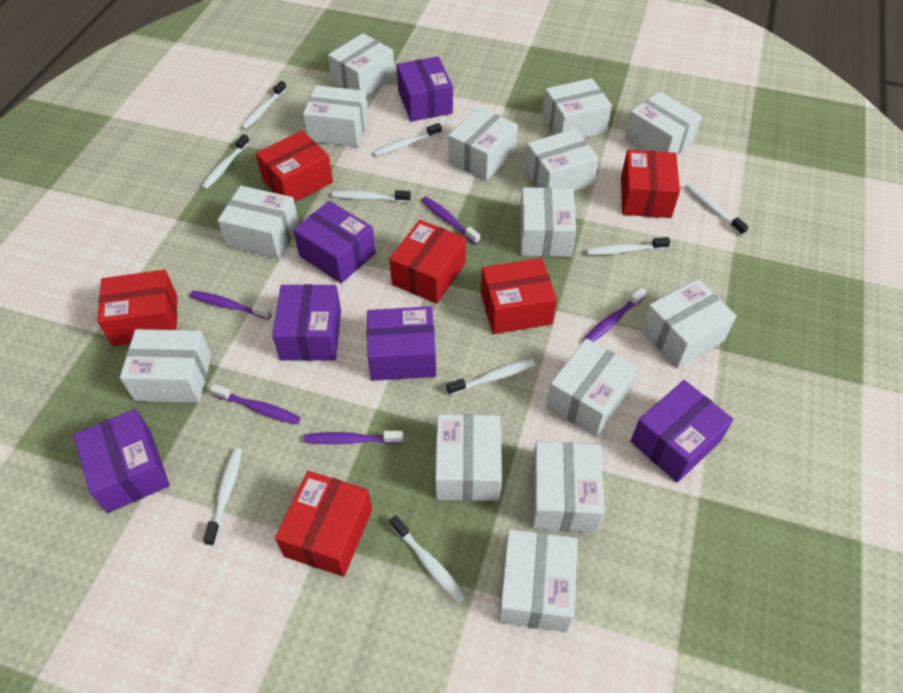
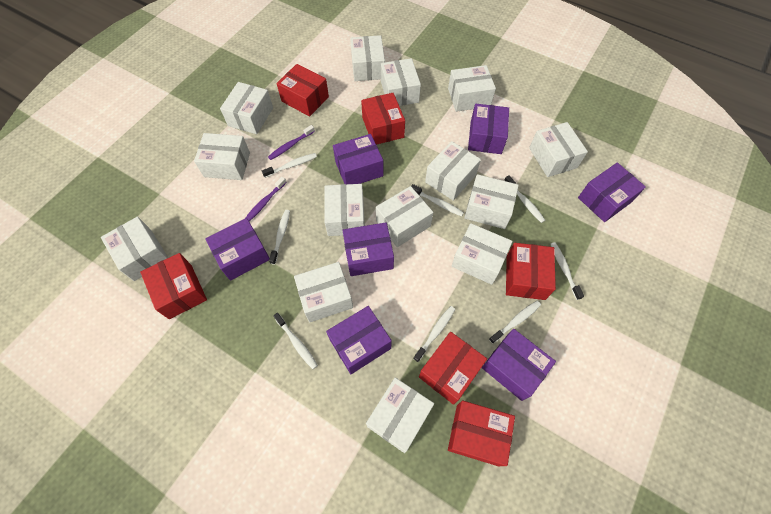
purple box: 6 -> 7
purple toothbrush: 5 -> 2
white toothbrush: 9 -> 8

